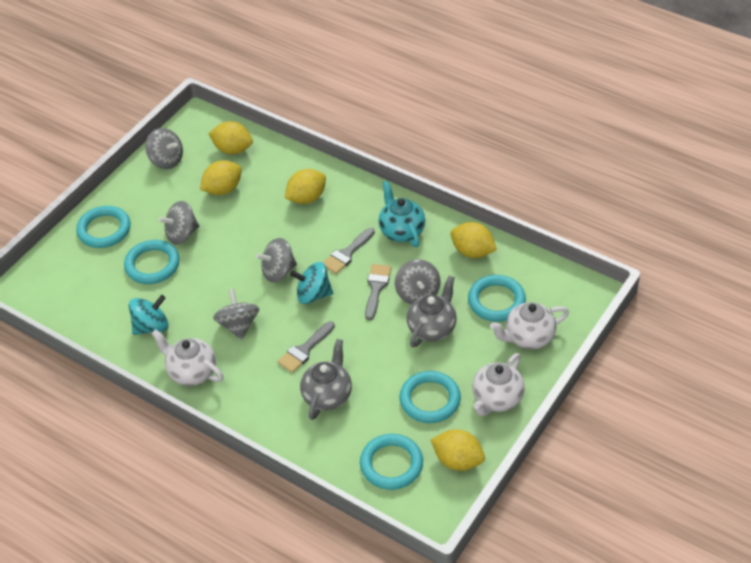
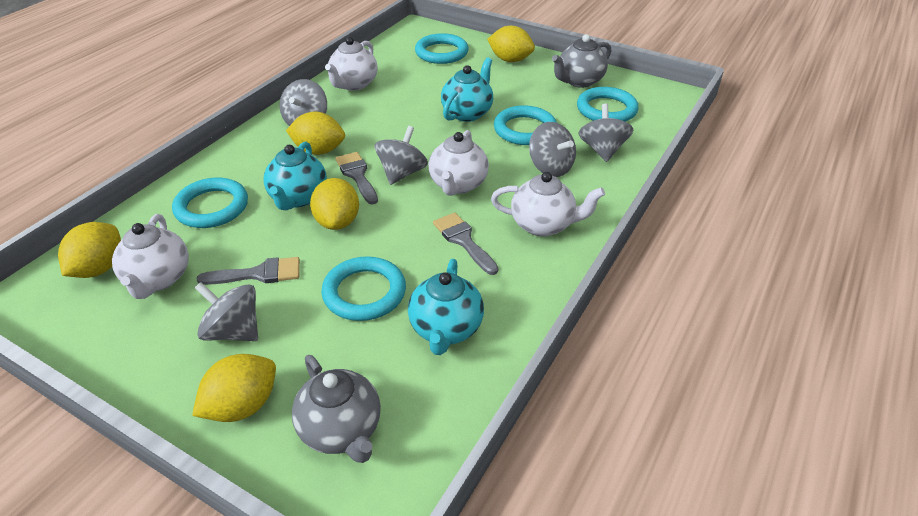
turquoise spinning top: 2 -> 0
turquoise teapot: 1 -> 3
white teapot: 3 -> 4

